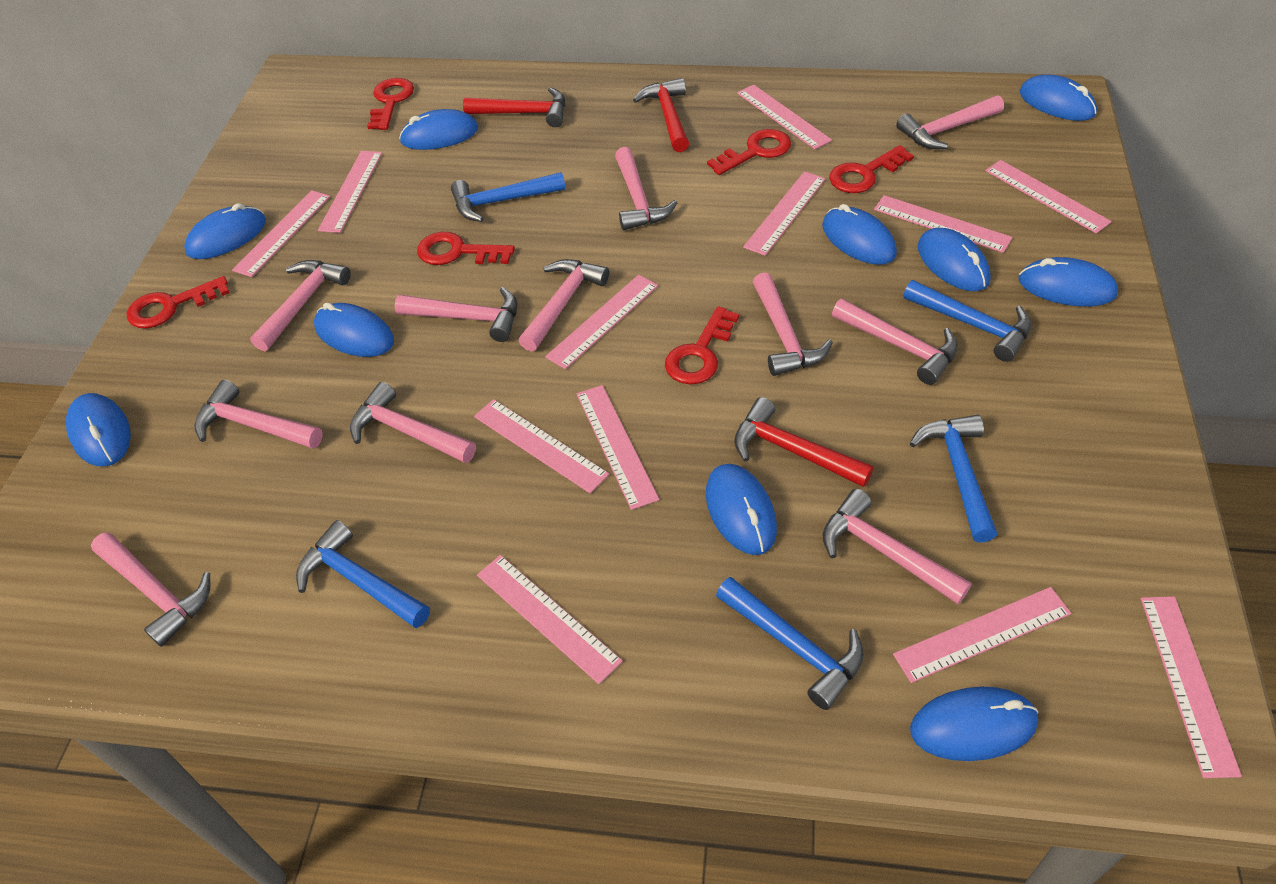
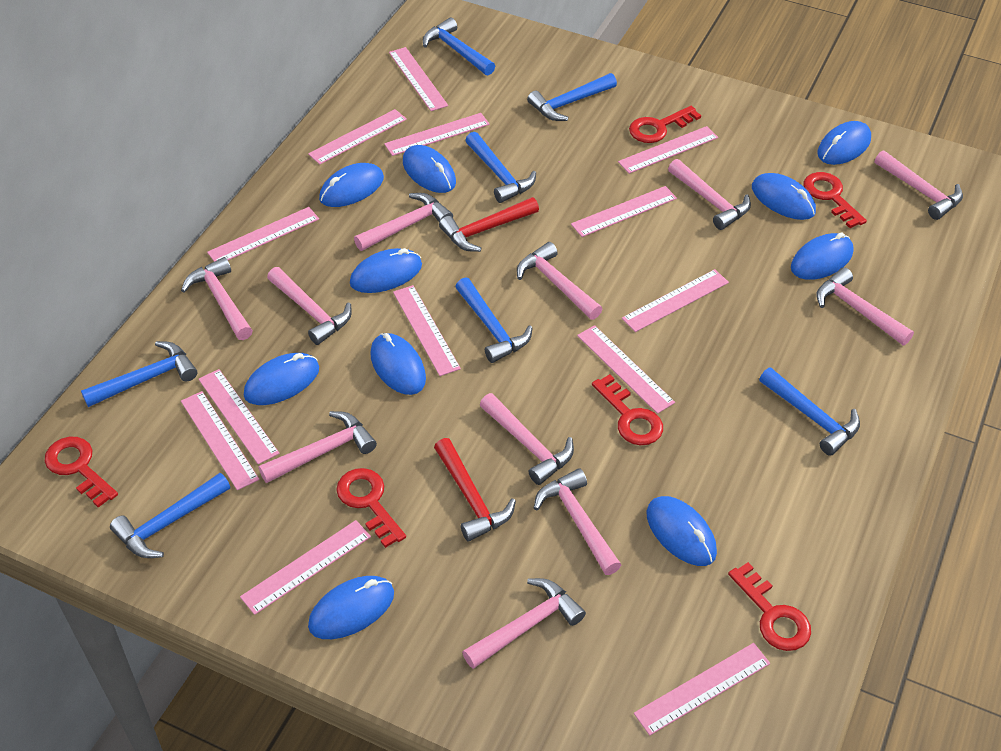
blue hammer: 5 -> 7
pink ruler: 12 -> 13
red hammer: 3 -> 2

